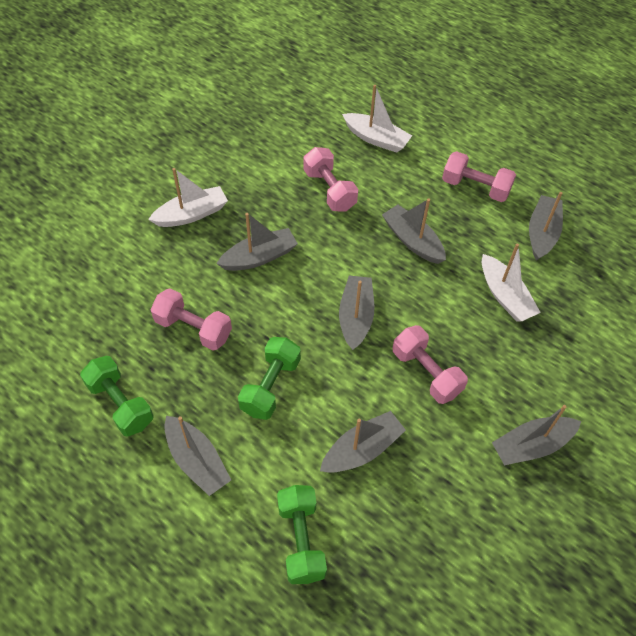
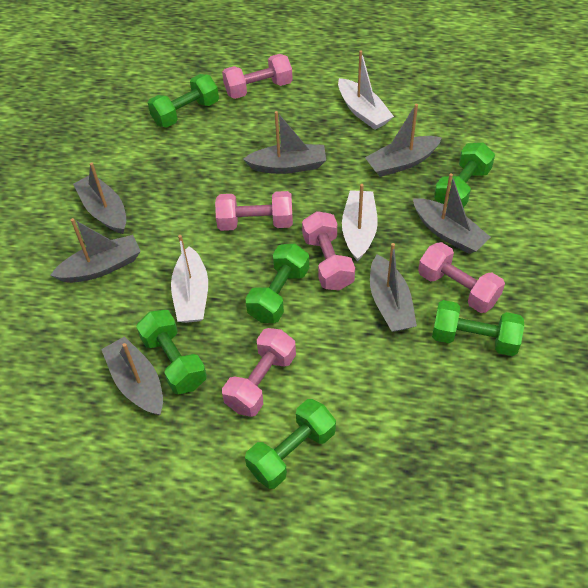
green dumbbell: 3 -> 6
pink dumbbell: 4 -> 5

